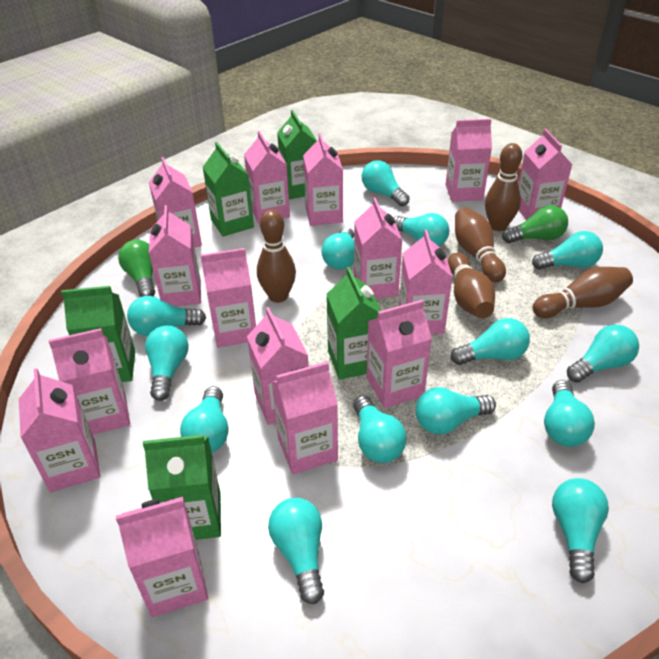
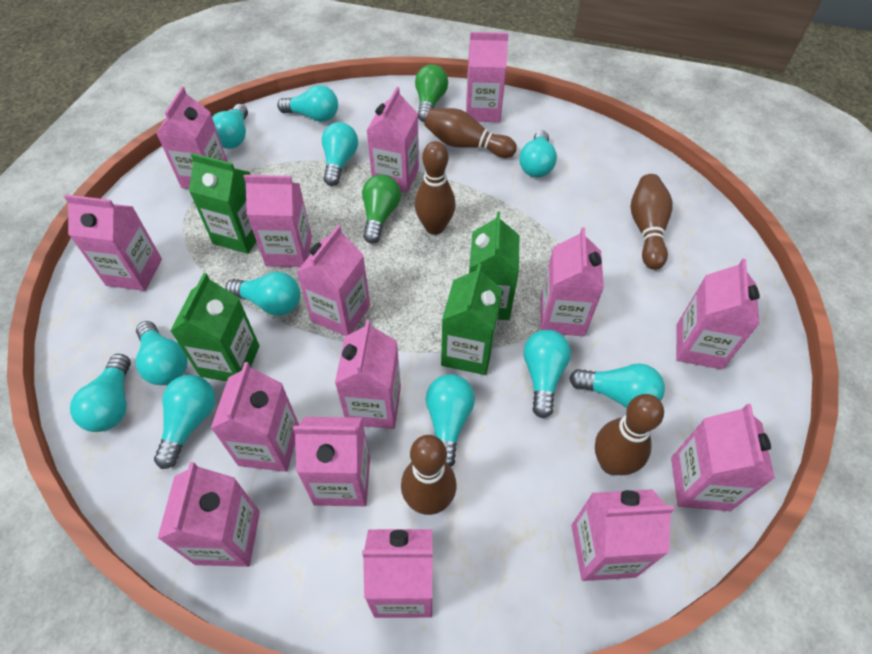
green carton: 5 -> 4
turquoise light bulb: 14 -> 11

